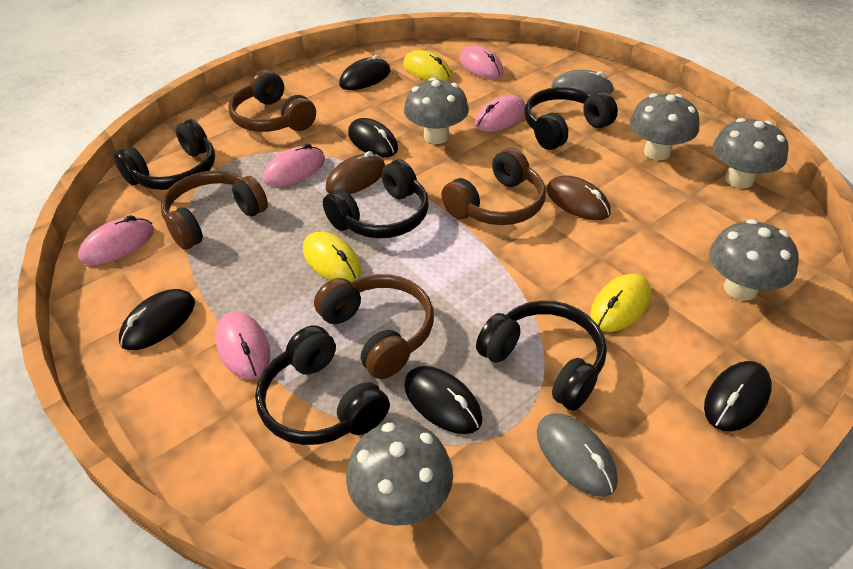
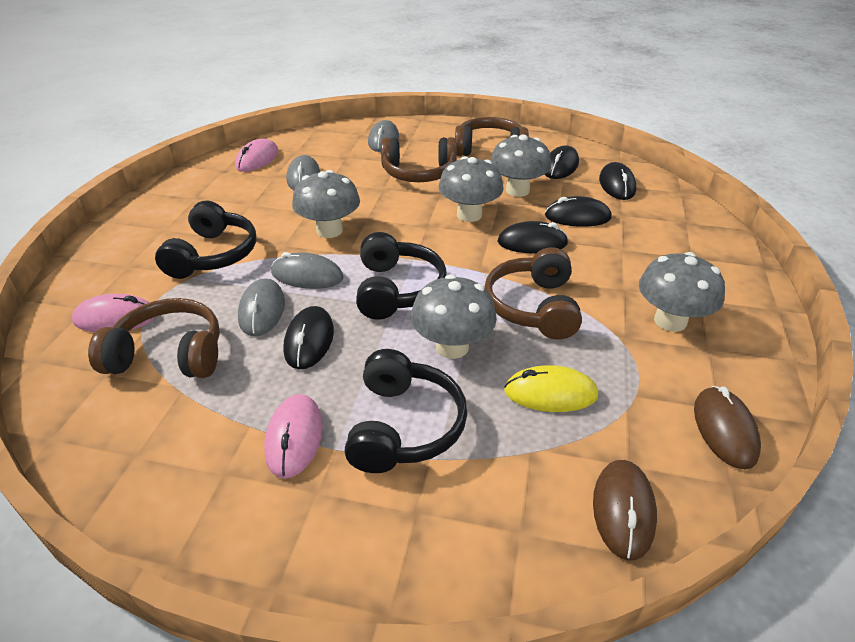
black headphones: 5 -> 3
grey mouse: 2 -> 4
pink mouse: 5 -> 3
yellow mouse: 3 -> 1

